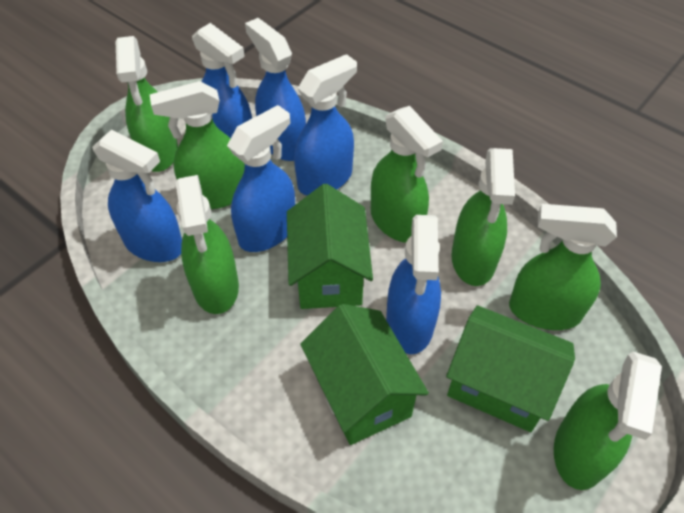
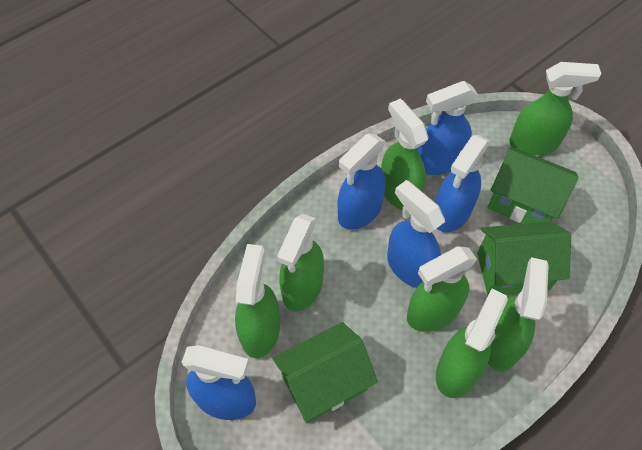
blue spray bottle: 6 -> 5

